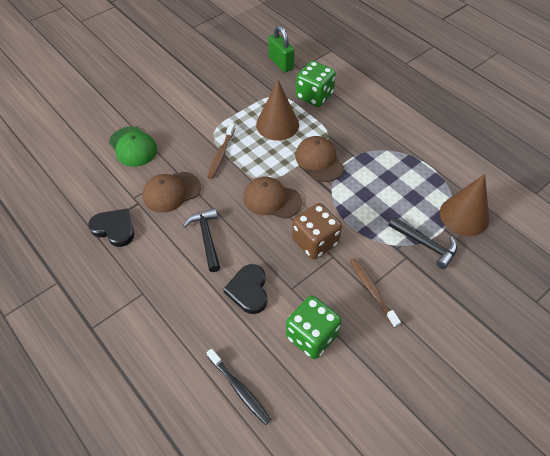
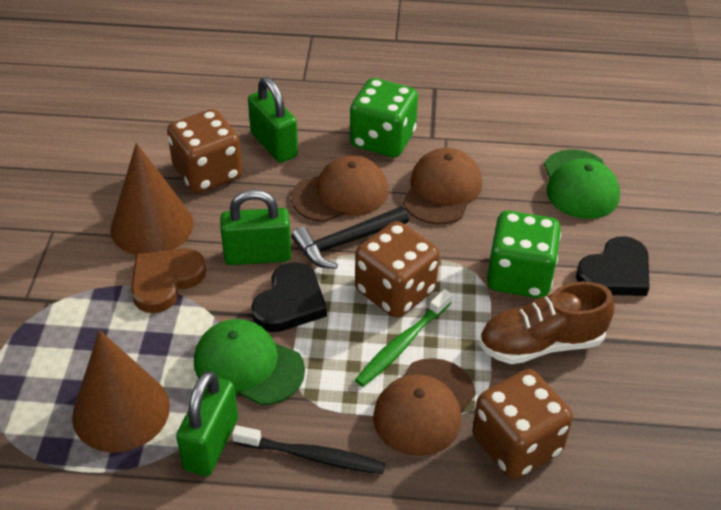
black hammer: 2 -> 1
brown dice: 1 -> 3
brown heart: 0 -> 1
brown shoe: 0 -> 1
brown toothbrush: 2 -> 0
green cap: 1 -> 2
green padlock: 1 -> 3
green toothbrush: 0 -> 1

